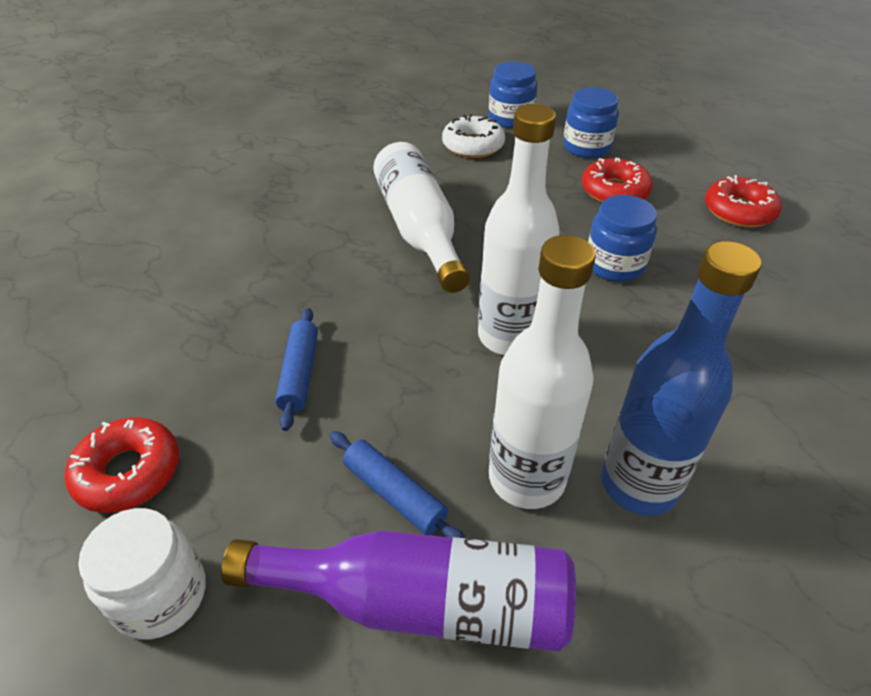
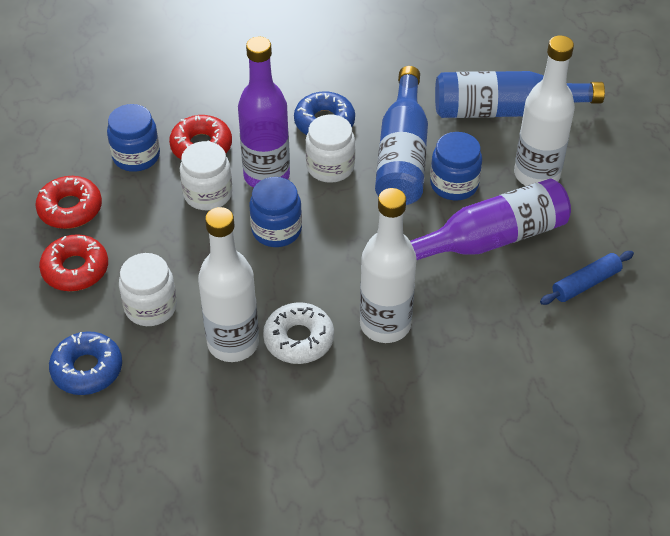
blue bottle: 1 -> 2
blue donut: 0 -> 2
blue rolling pin: 2 -> 1
purple bottle: 1 -> 2
white jar: 1 -> 3

